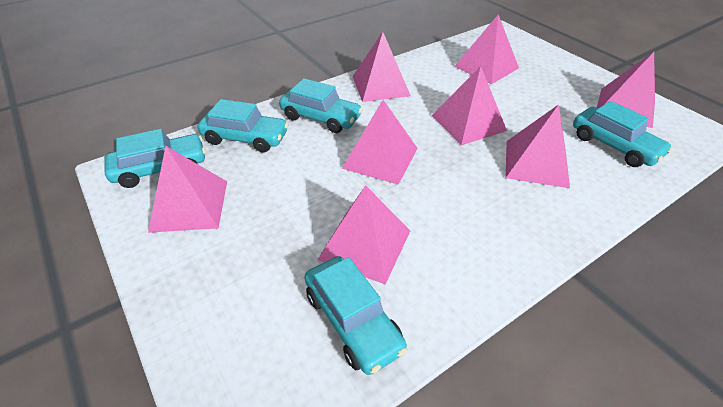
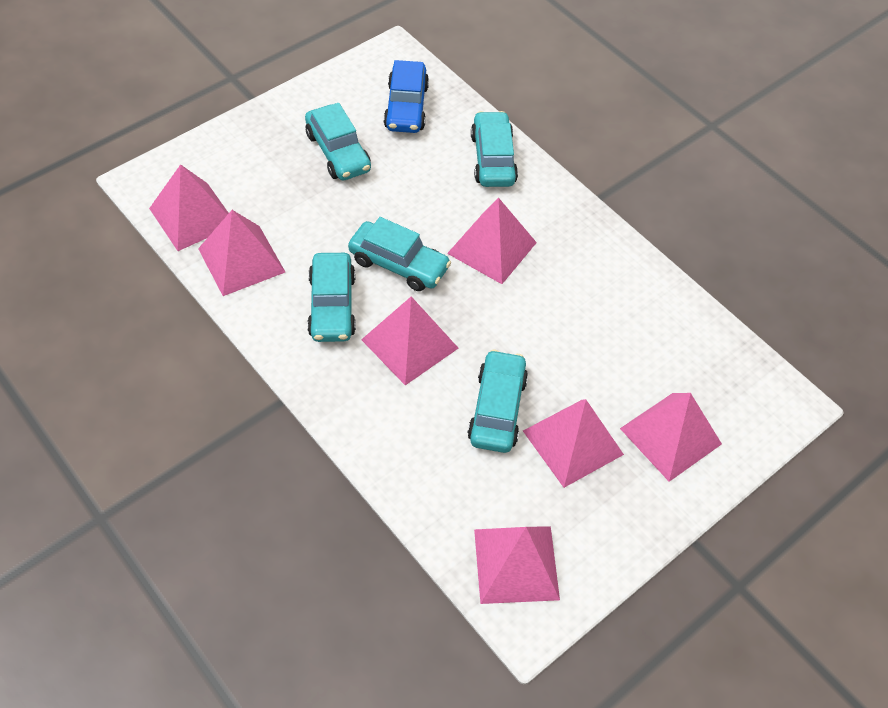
blue car: 0 -> 1
pink pyramid: 8 -> 7

